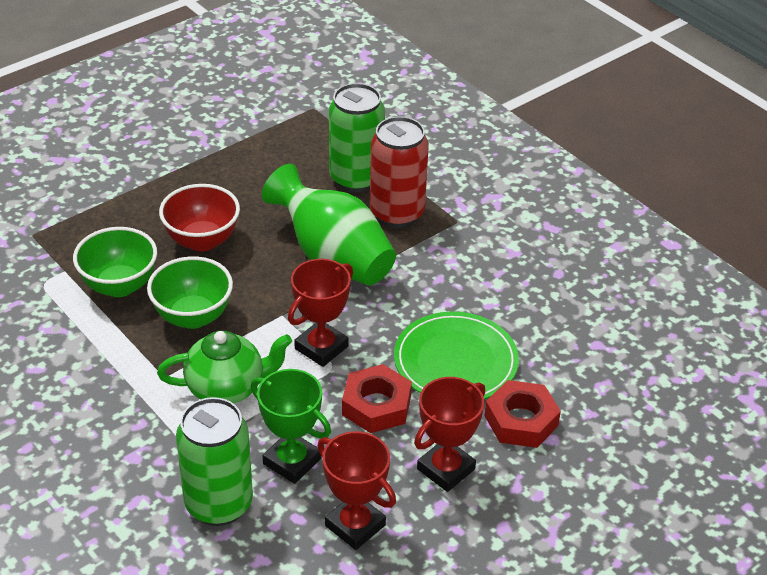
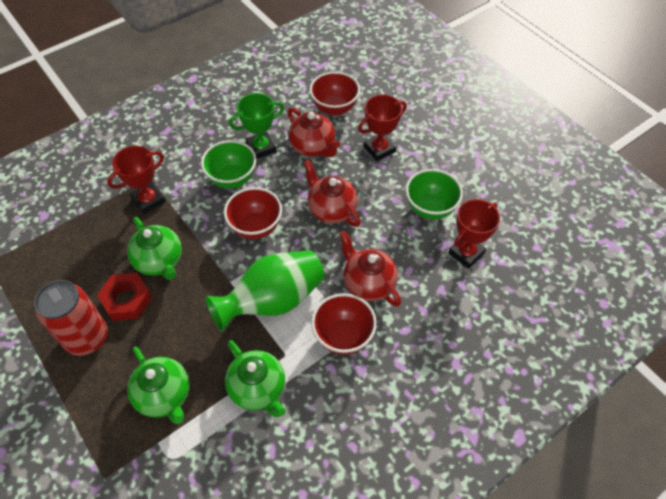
green can: 2 -> 0
green plate: 1 -> 0
green teapot: 1 -> 3
red bowl: 1 -> 3
red nut: 2 -> 1
red teapot: 0 -> 3

